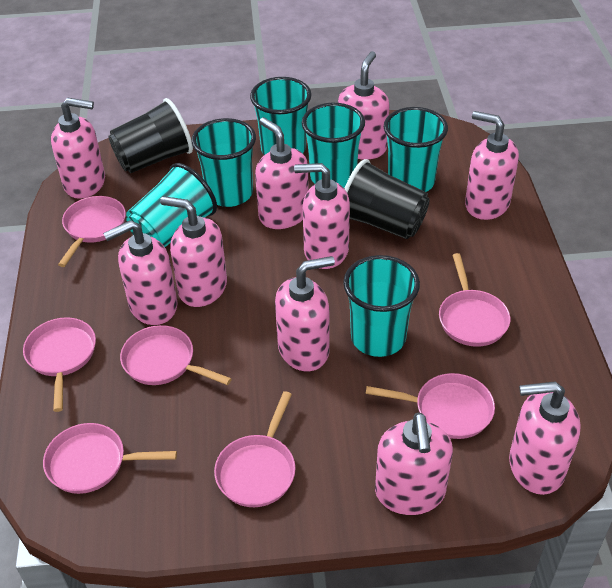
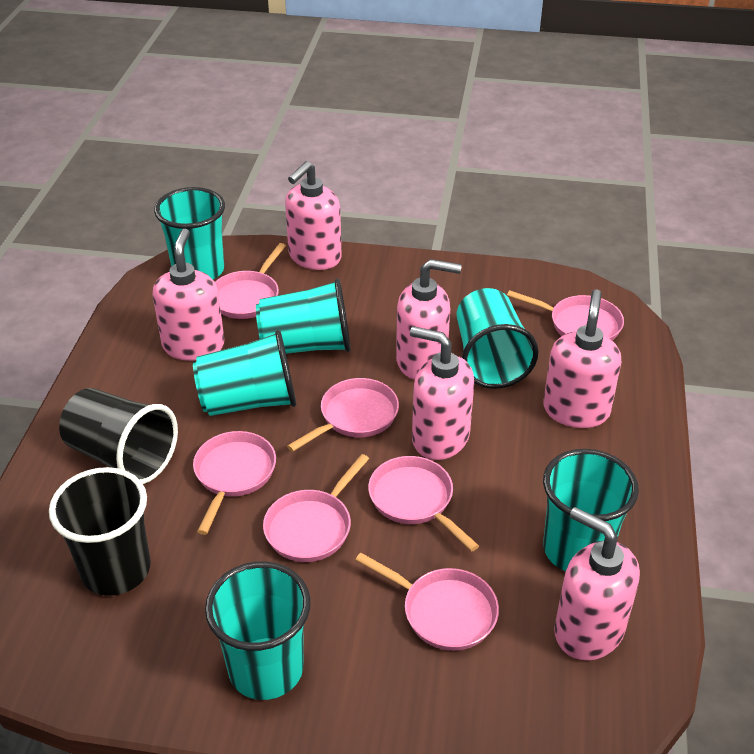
pink soap dispenser: 10 -> 6

